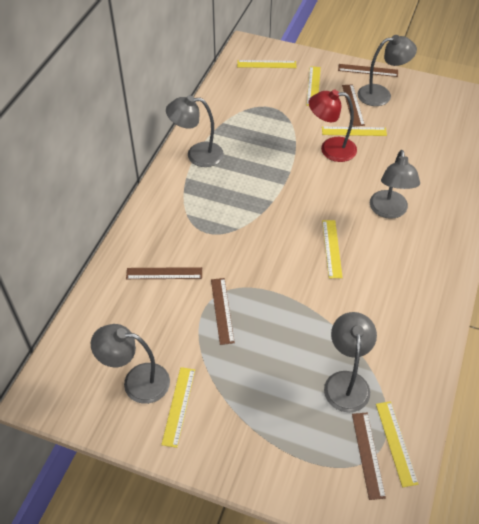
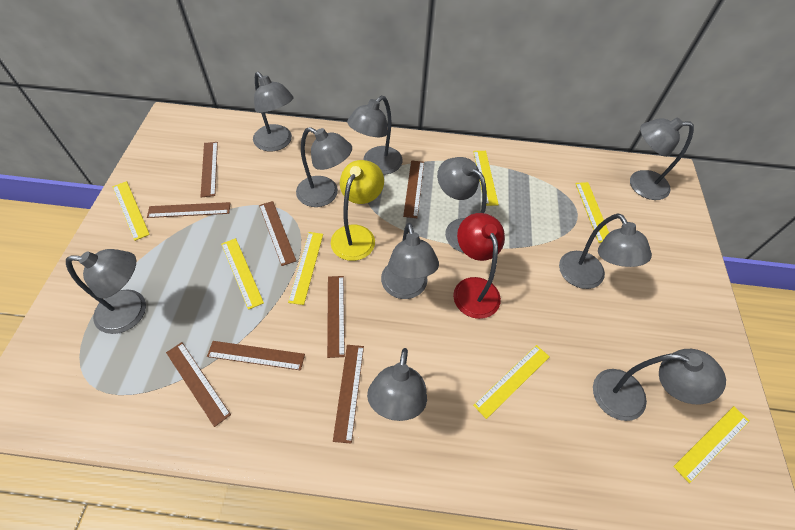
brown ruler: 5 -> 8
grey lamp: 5 -> 10
yellow lamp: 0 -> 1
yellow ruler: 6 -> 7

